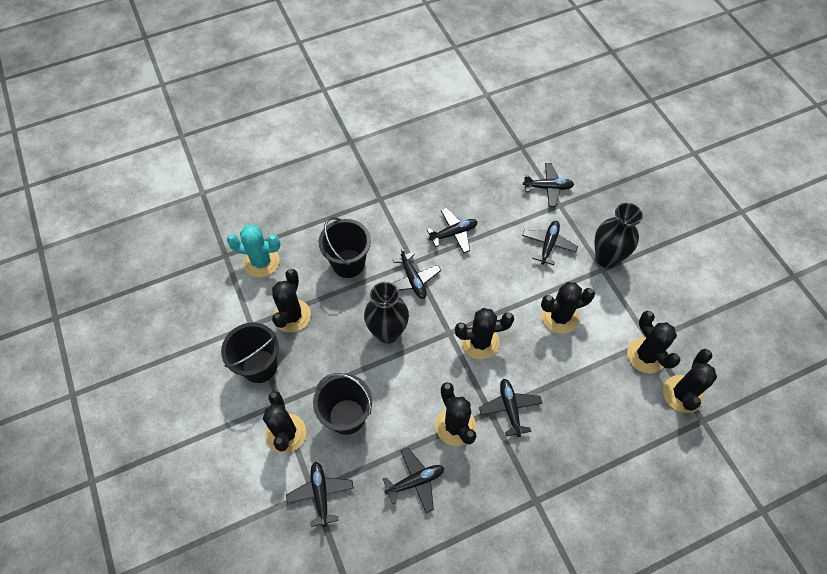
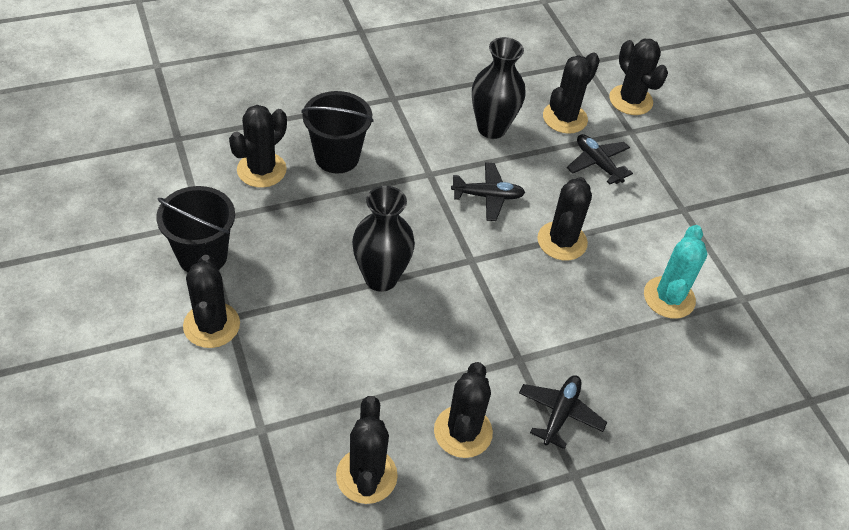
black bucket: 3 -> 2
black plane: 7 -> 3

